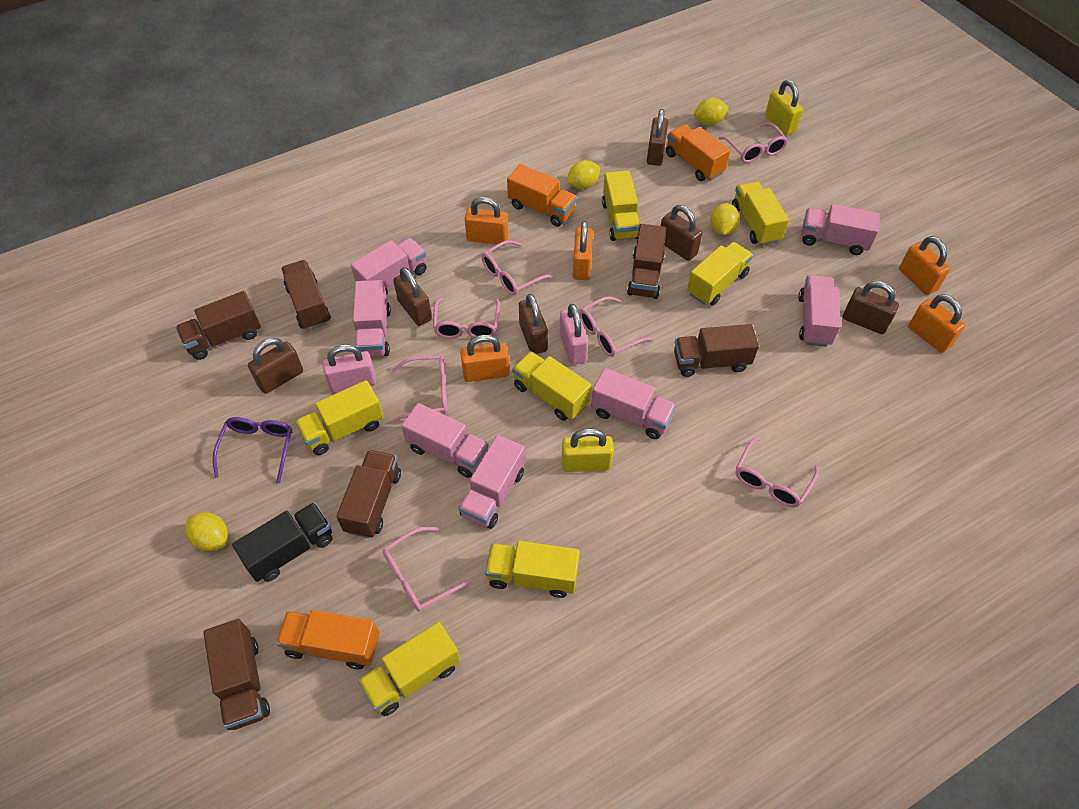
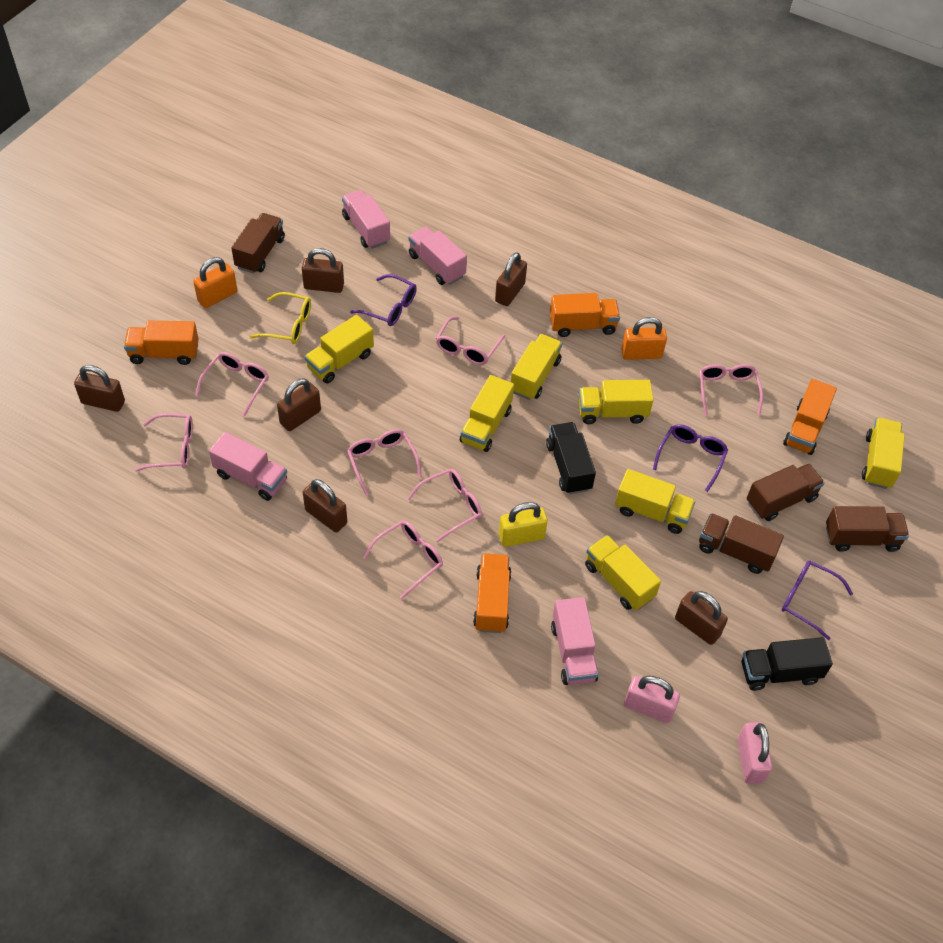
black truck: 1 -> 2
brown truck: 6 -> 4
orange padlock: 5 -> 2
orange truck: 3 -> 4
pink truck: 7 -> 4
purple glasses: 1 -> 3
yellow glasses: 0 -> 1
yellow lemon: 4 -> 0
yellow padlock: 2 -> 1

